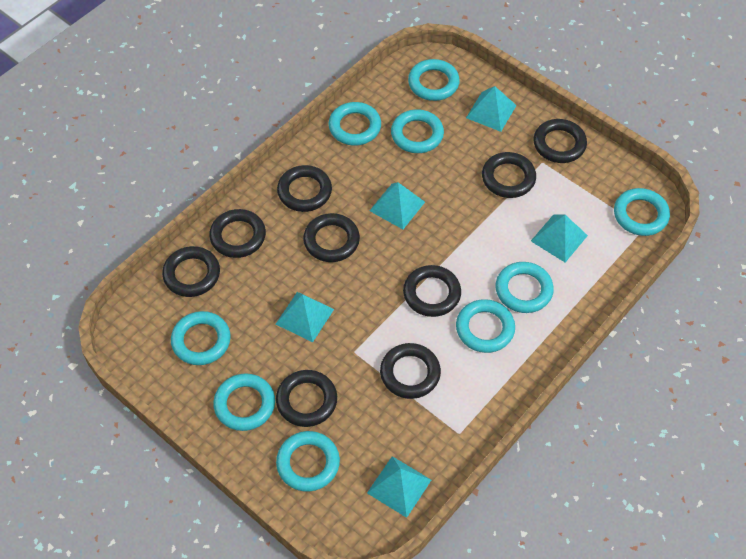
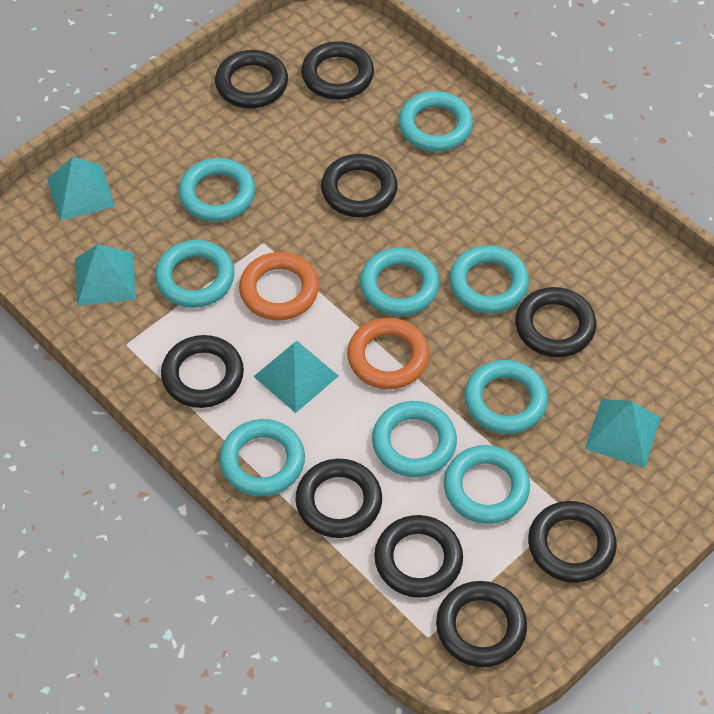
orange ring: 0 -> 2
turquoise pyramid: 5 -> 4

